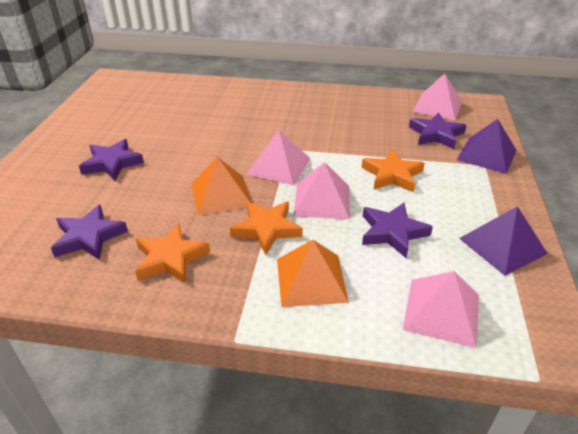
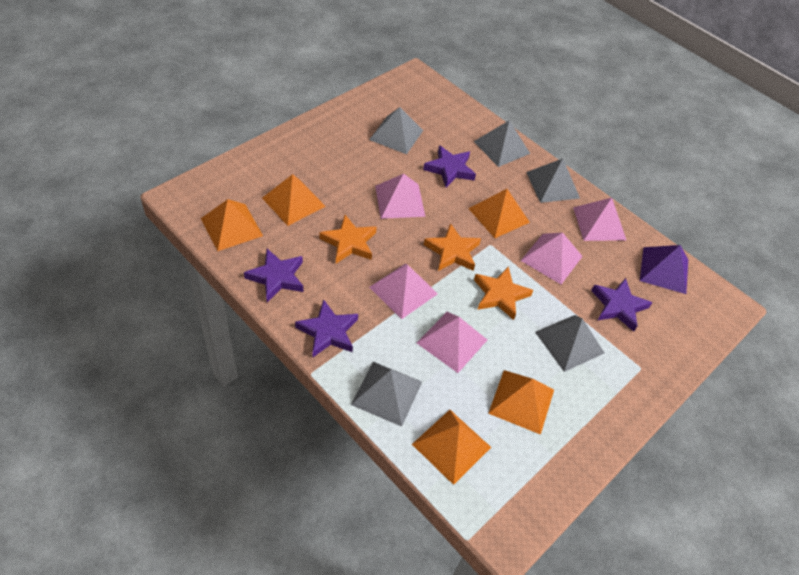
grey pyramid: 0 -> 5
orange pyramid: 2 -> 5
pink pyramid: 4 -> 5
purple pyramid: 2 -> 1

